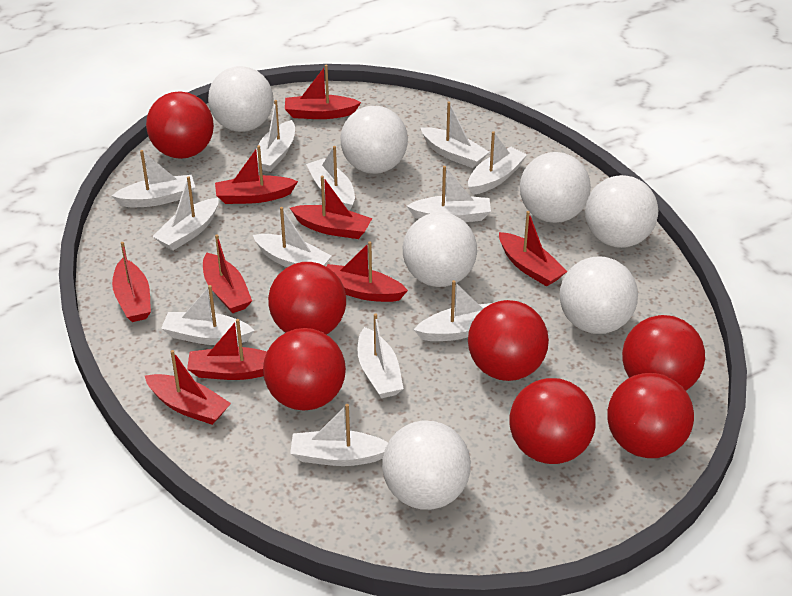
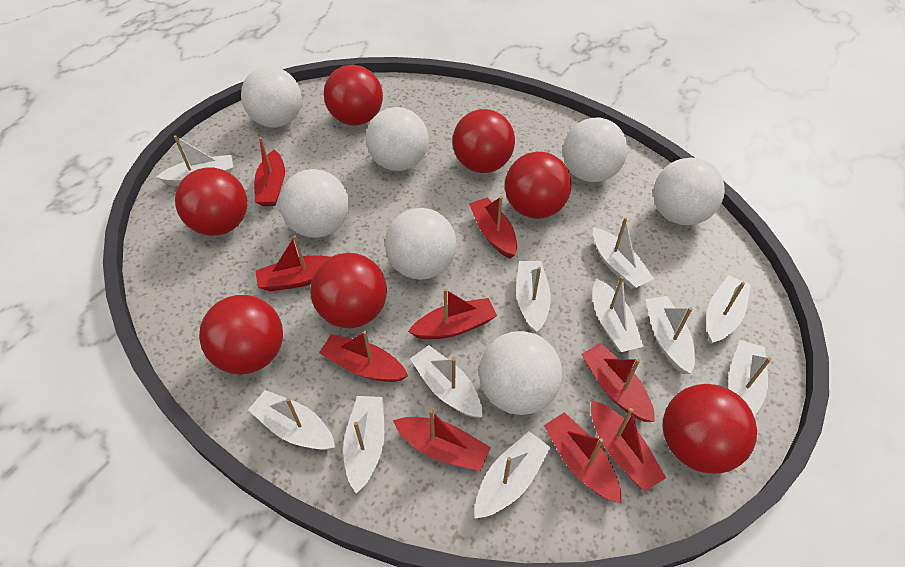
white boat: 12 -> 11

